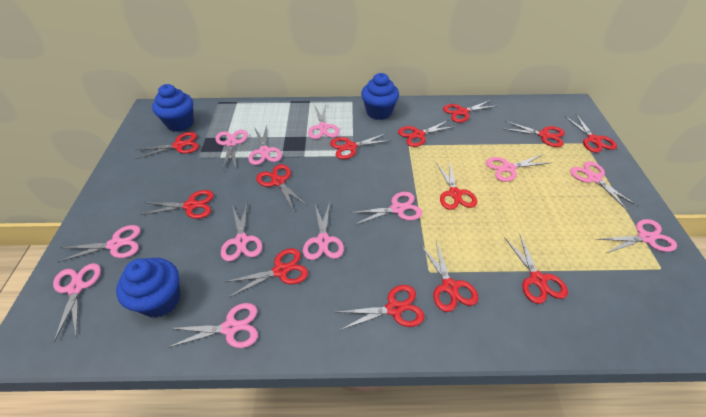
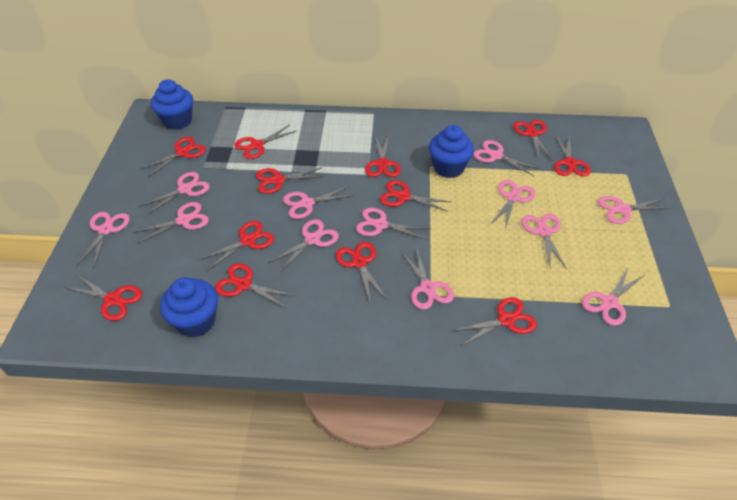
red scissors: 13 -> 12

